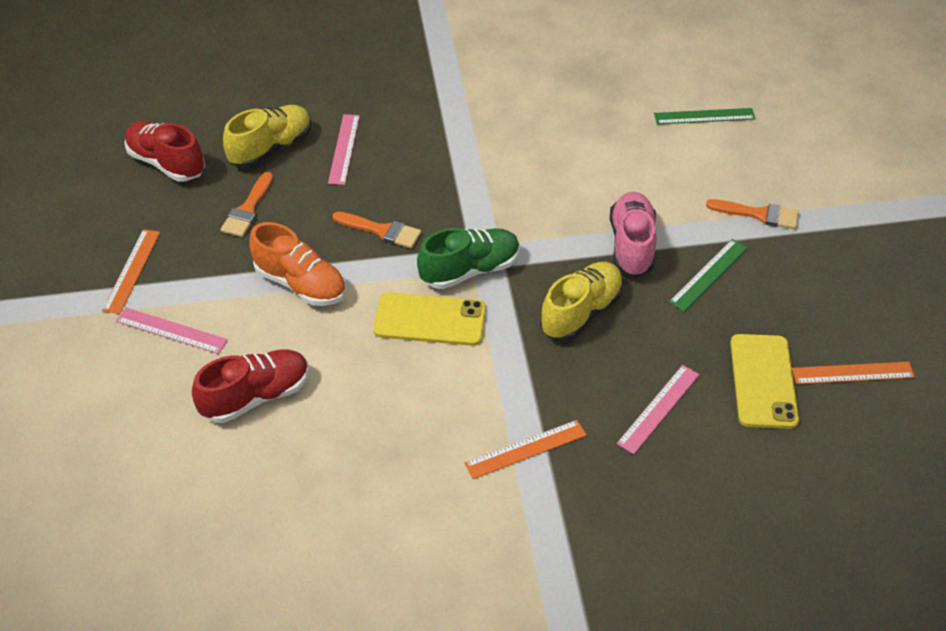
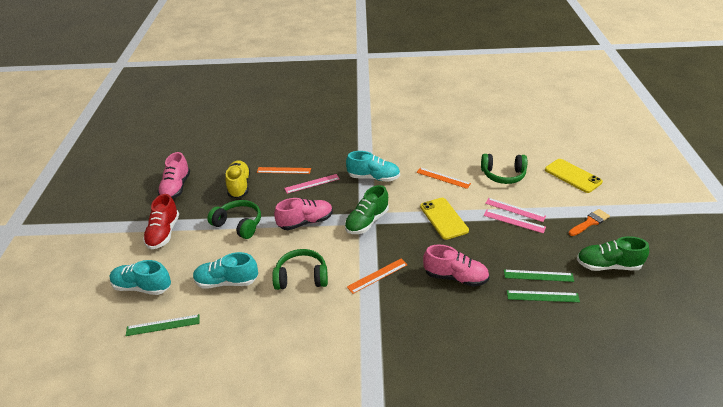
green headphones: 0 -> 3
green ruler: 2 -> 3
green shoe: 1 -> 2
orange brush: 3 -> 1
orange shoe: 1 -> 0
pink shoe: 1 -> 3
red shoe: 2 -> 1
turquoise shoe: 0 -> 3
yellow shoe: 2 -> 1

